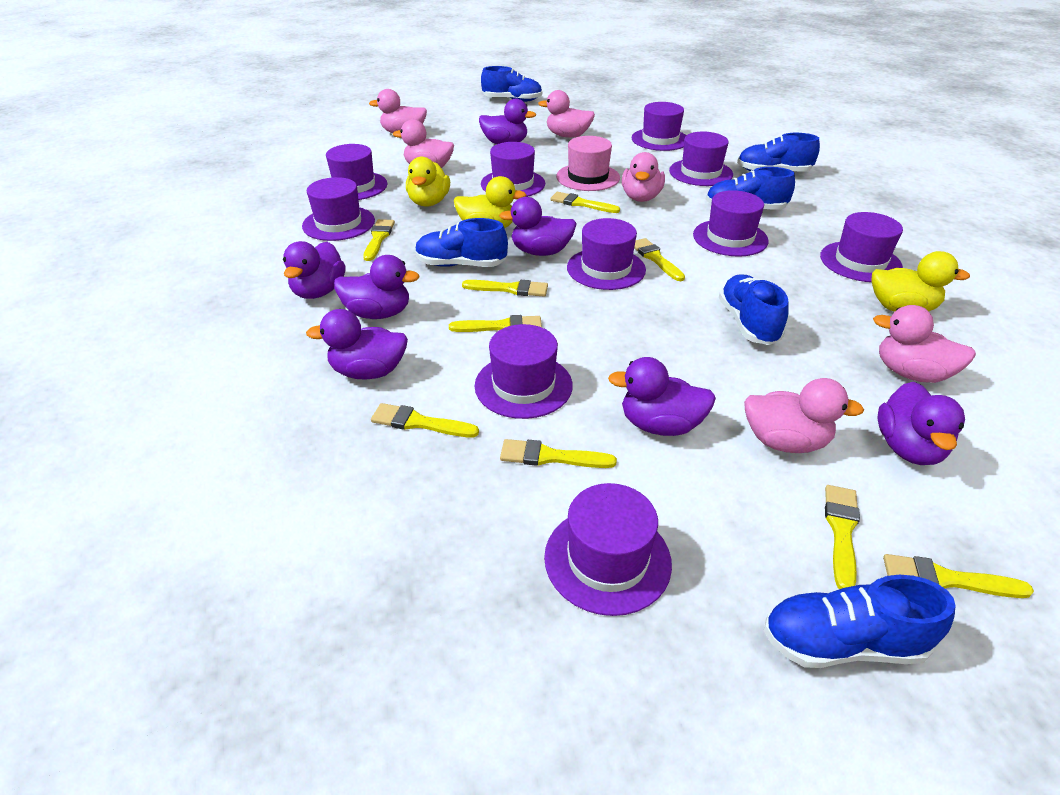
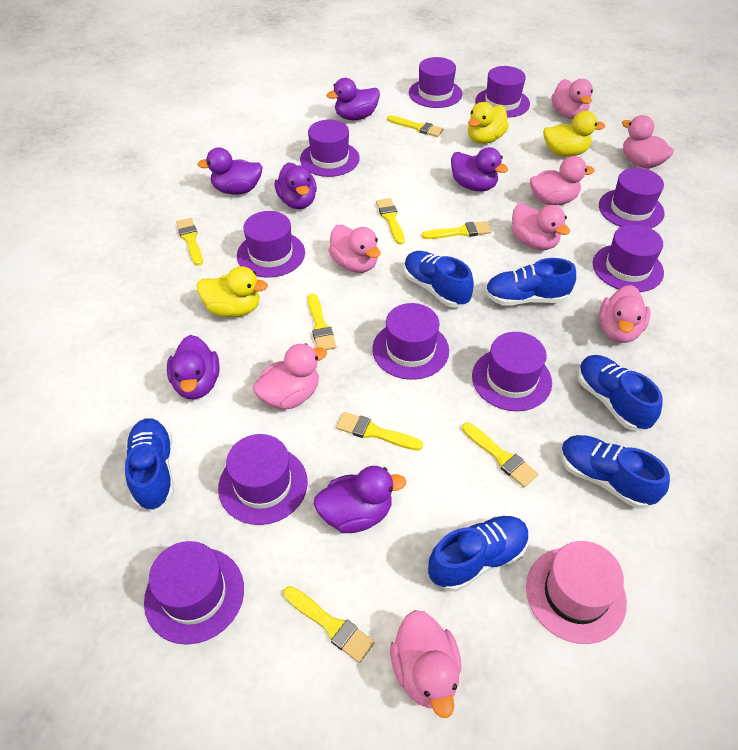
pink duck: 6 -> 8
purple duck: 7 -> 6
yellow brush: 9 -> 8

